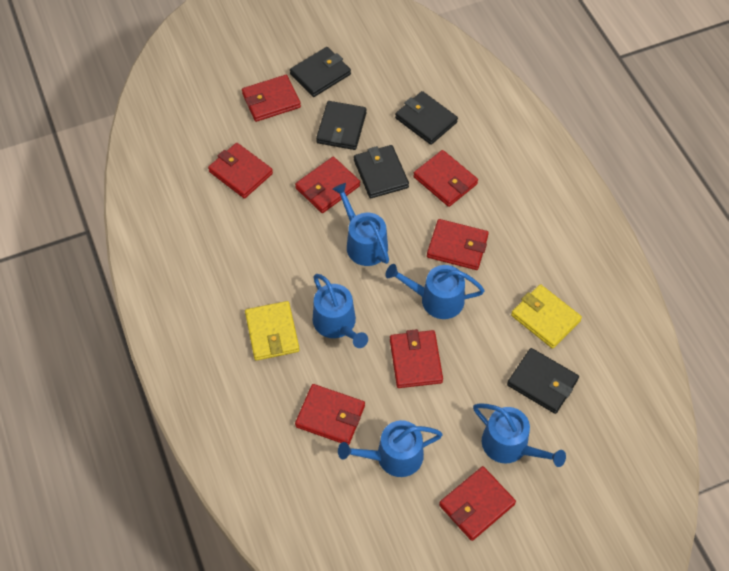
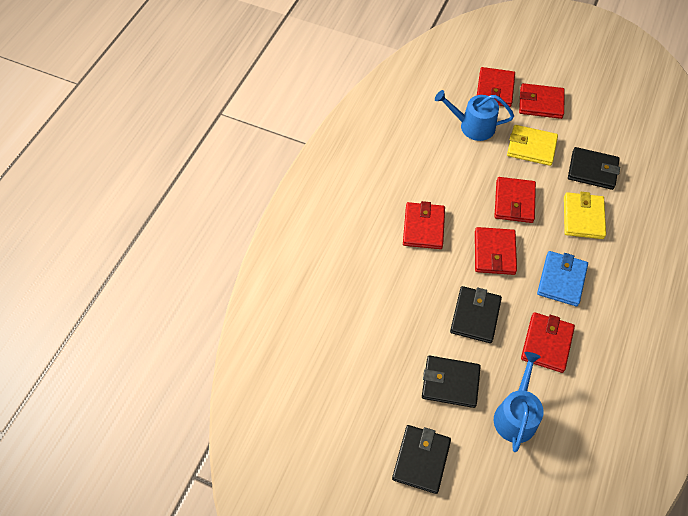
black wallet: 5 -> 4
blue wallet: 0 -> 1
blue watering can: 5 -> 2
red wallet: 8 -> 6

